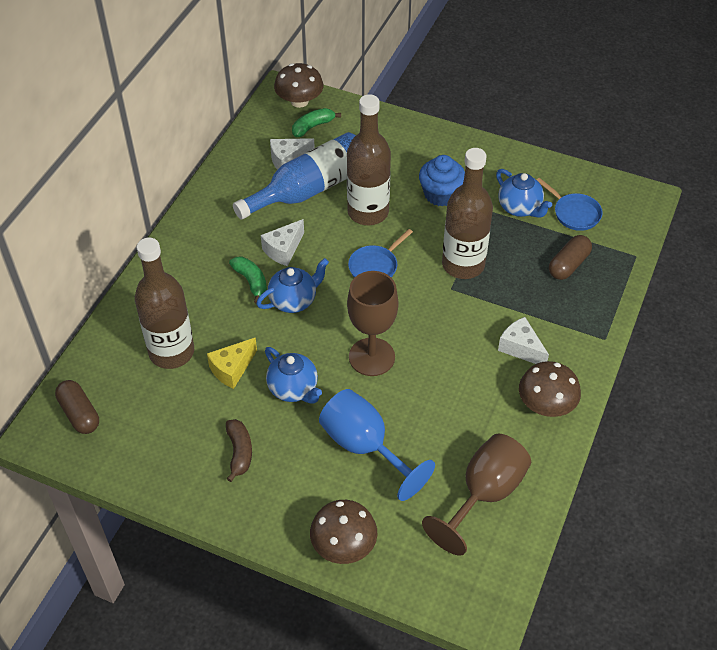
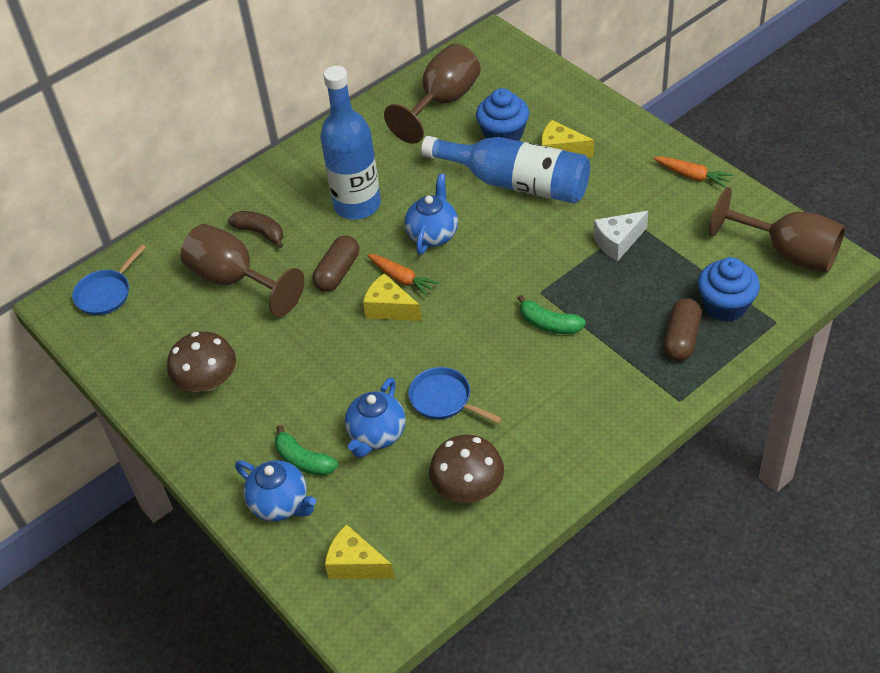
blue bottle: 1 -> 2
blue cupcake: 1 -> 2
blue goblet: 1 -> 0
brown bottle: 3 -> 0
brown goblet: 2 -> 3
brown mushroom: 3 -> 2
orange carrot: 0 -> 2
white cheese: 3 -> 1
yellow cheese: 1 -> 3

